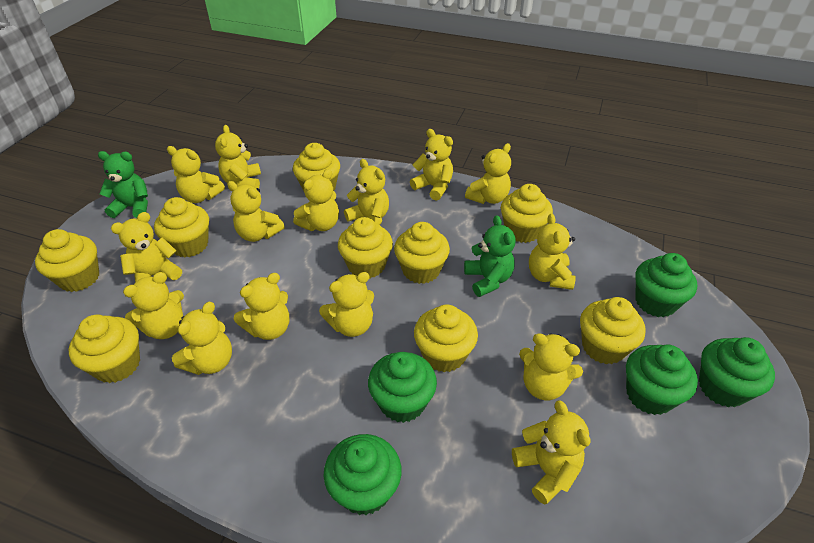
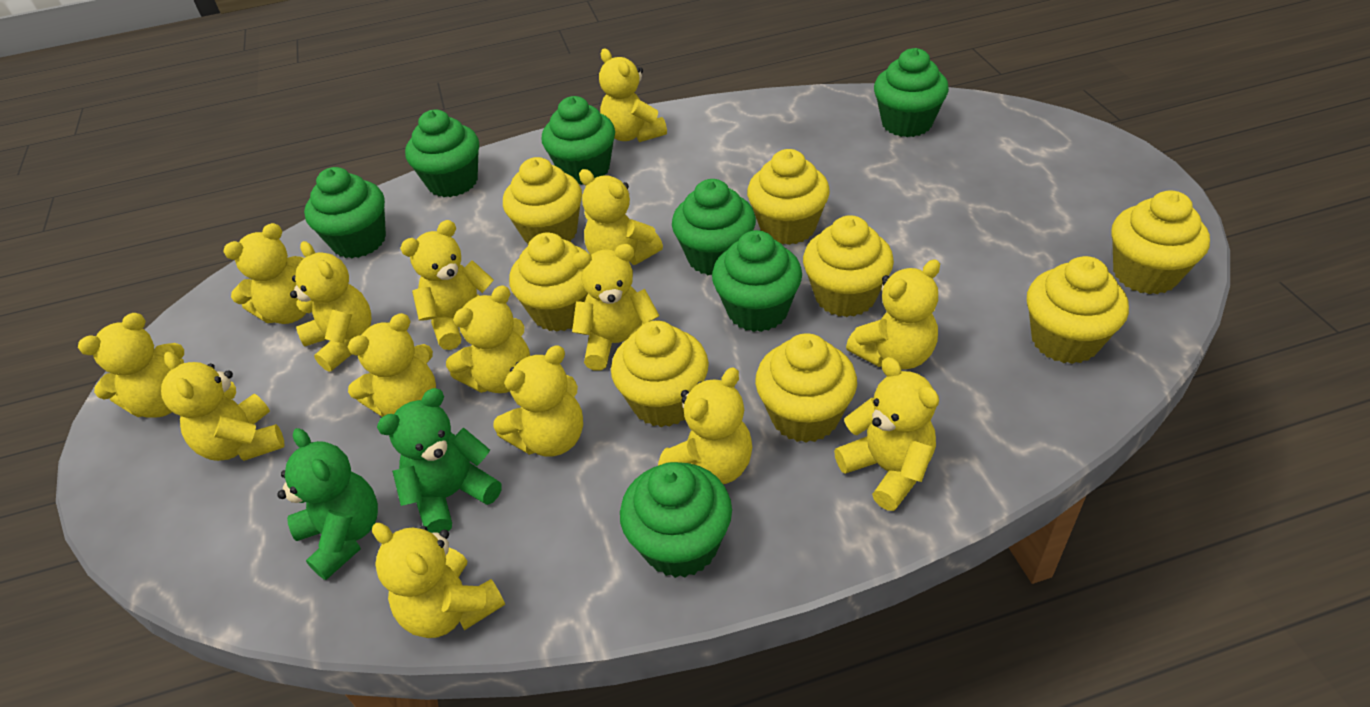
green cupcake: 5 -> 7
yellow cupcake: 9 -> 8

